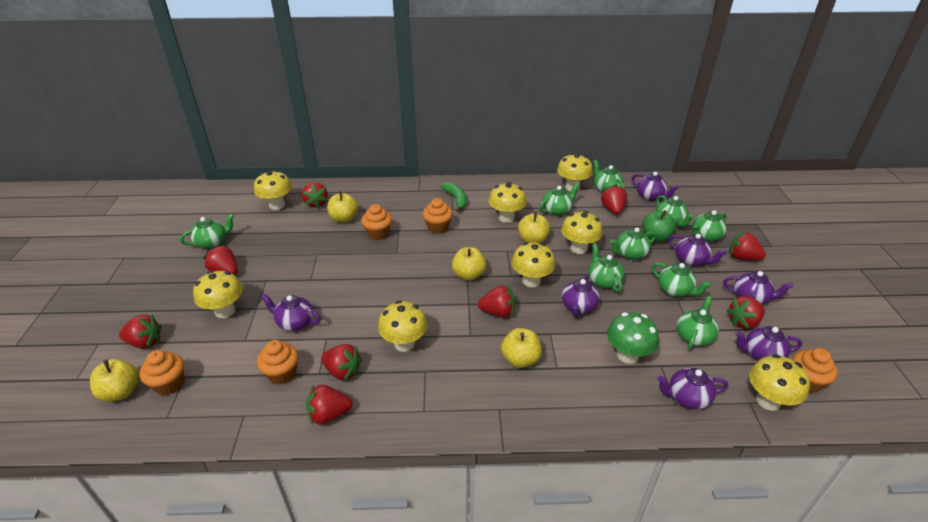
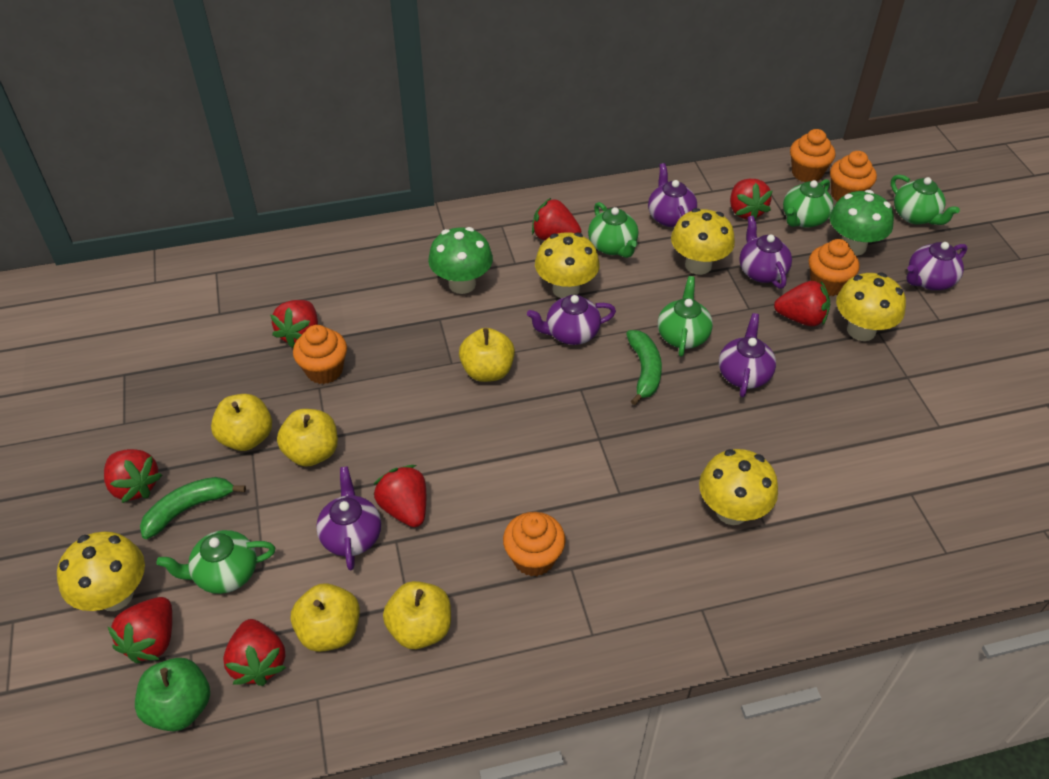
green banana: 1 -> 2
green mushroom: 1 -> 2
green teapot: 9 -> 5
purple teapot: 7 -> 6
red strawberry: 9 -> 8
yellow mushroom: 8 -> 5

